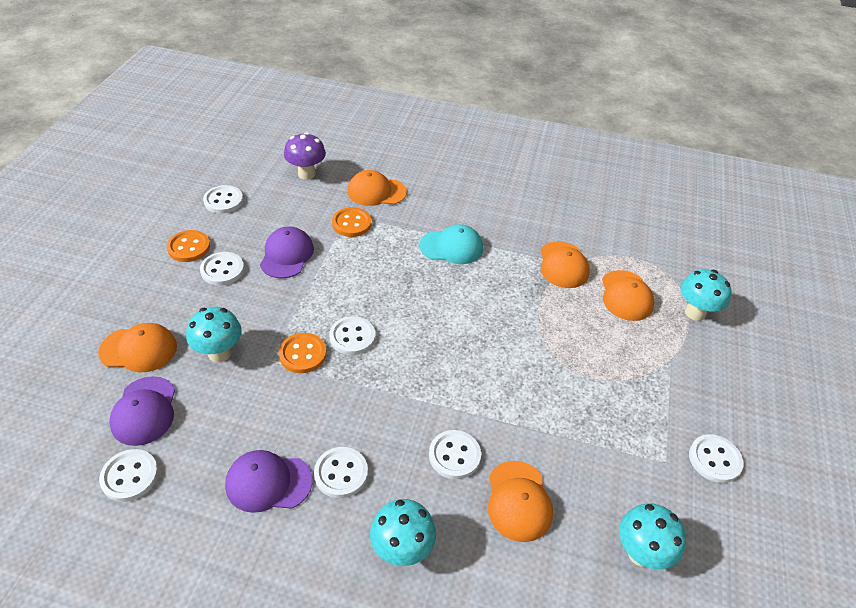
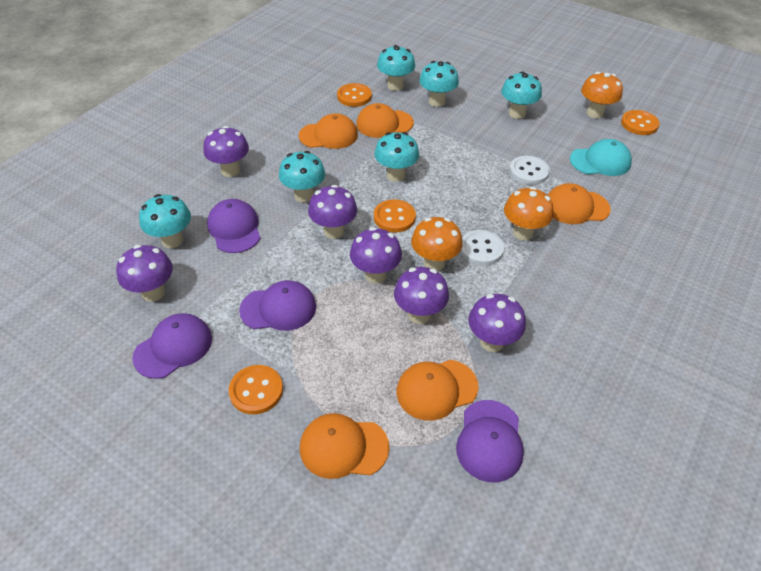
orange button: 3 -> 4
orange mushroom: 0 -> 3
purple cap: 3 -> 4
purple mushroom: 1 -> 6
turquoise mushroom: 4 -> 6
white button: 7 -> 2

